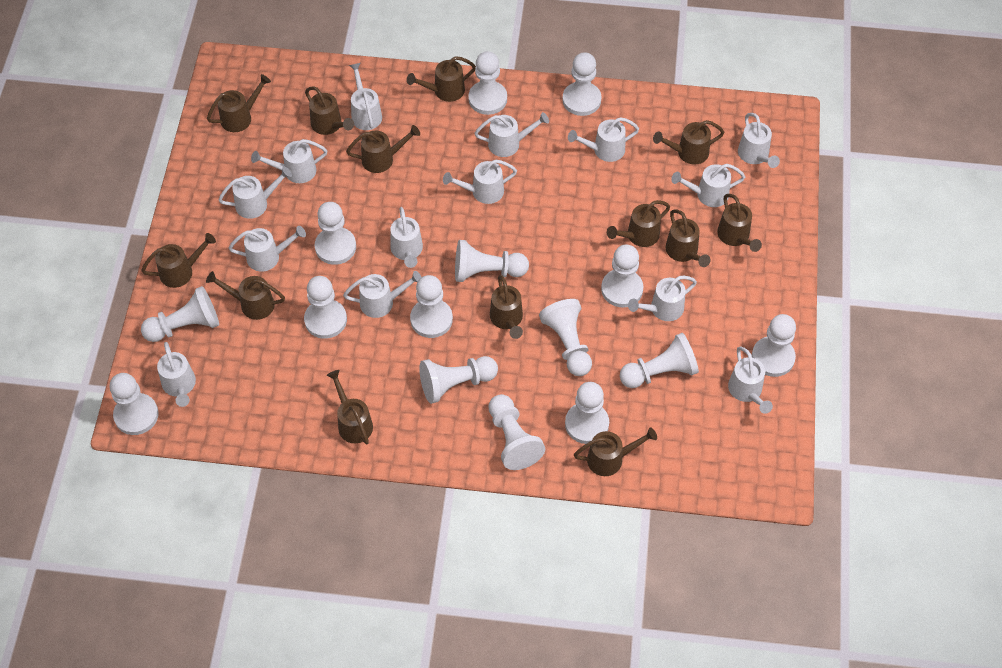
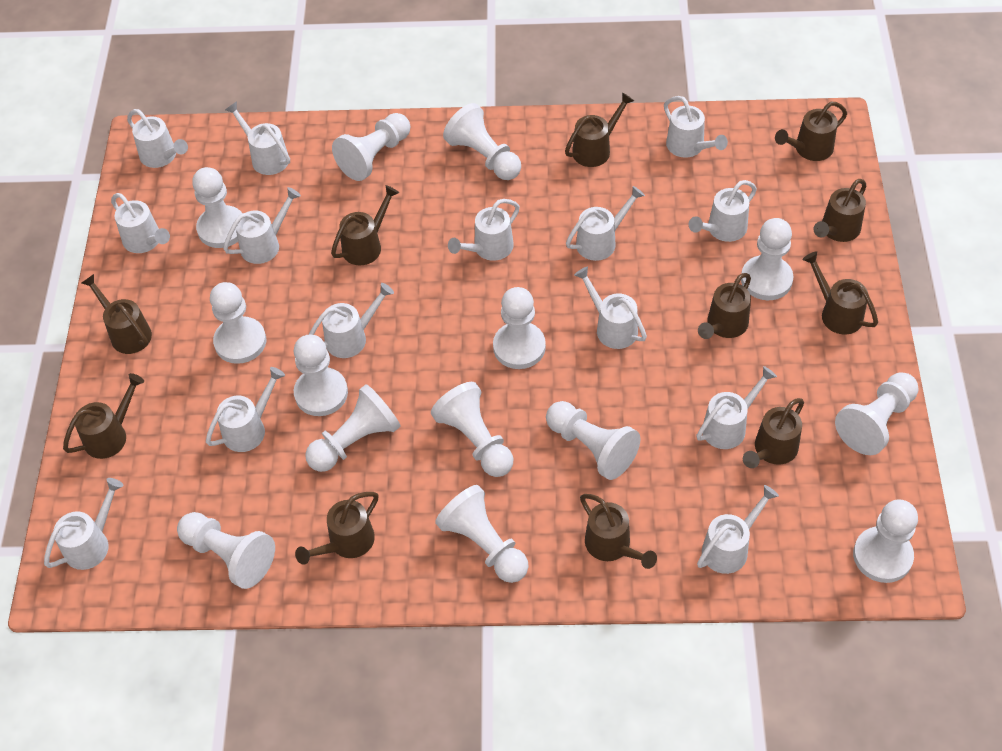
brown watering can: 13 -> 11
white pawn: 15 -> 14

